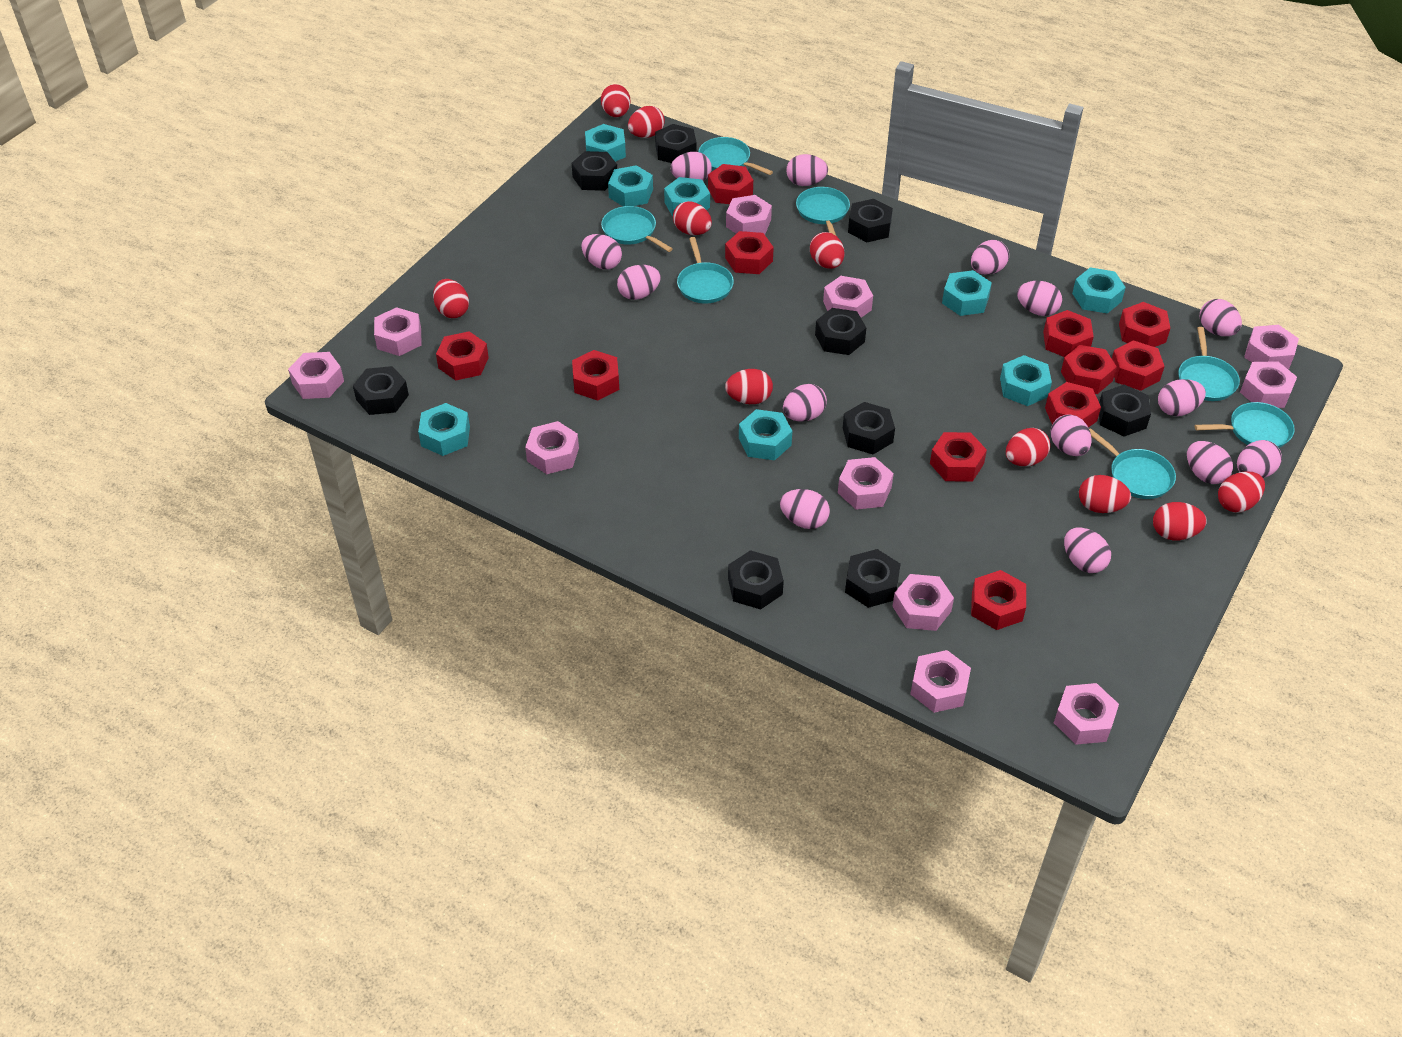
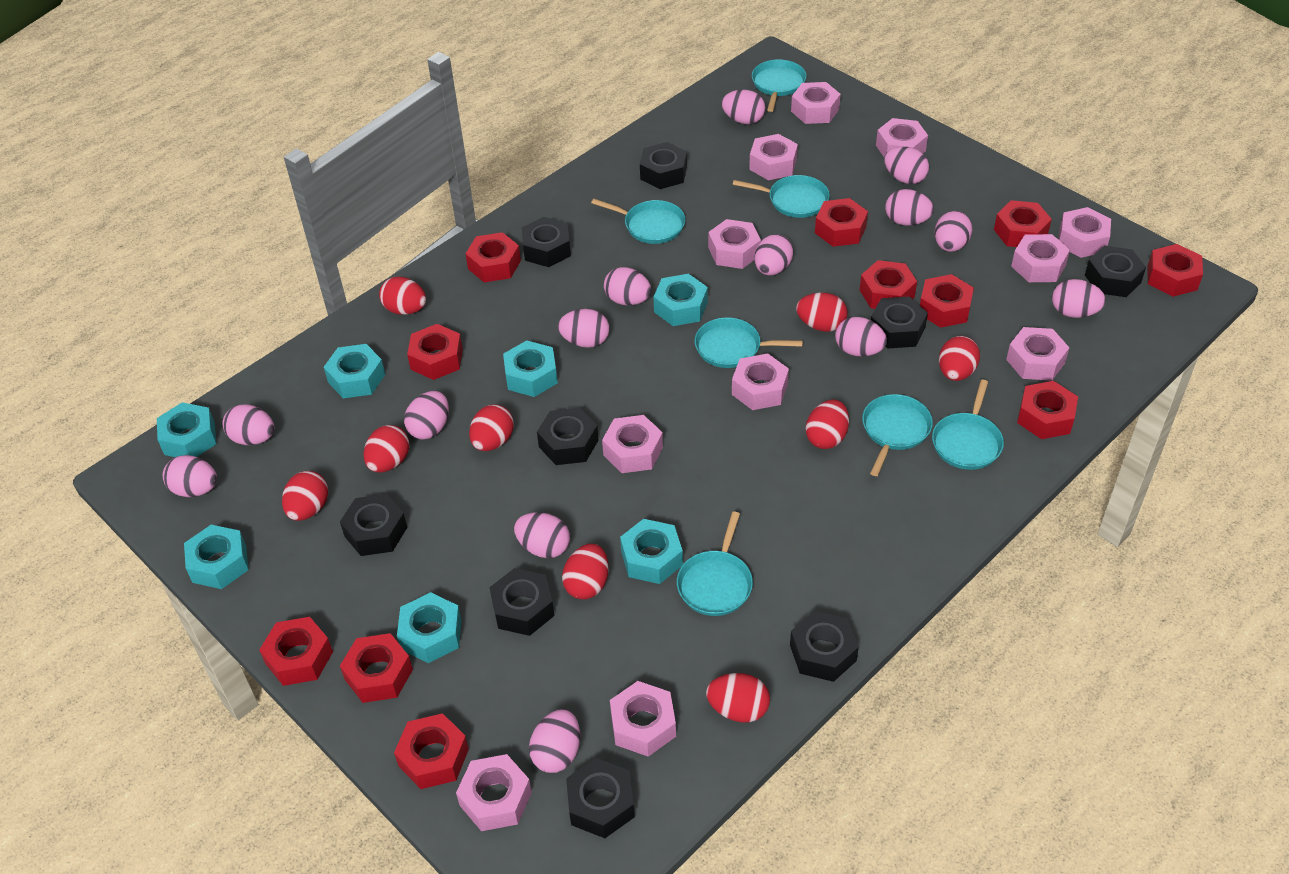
red egg: 10 -> 9
turquoise nut: 8 -> 7

